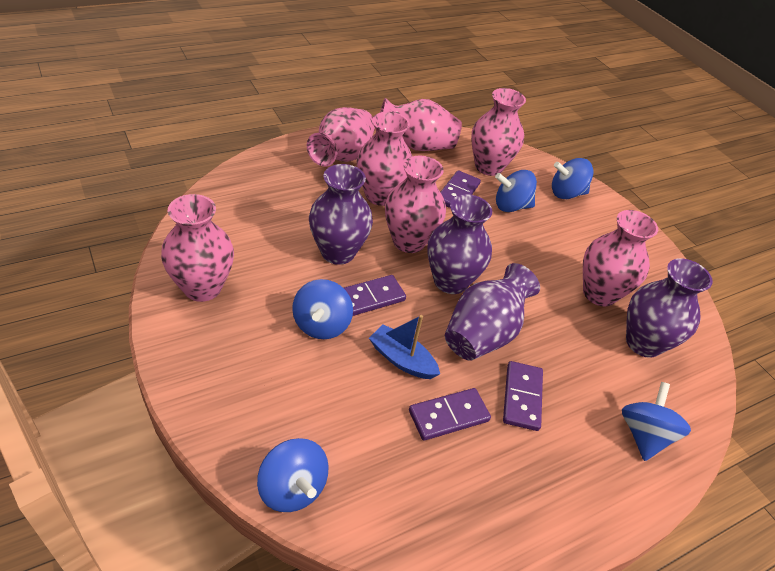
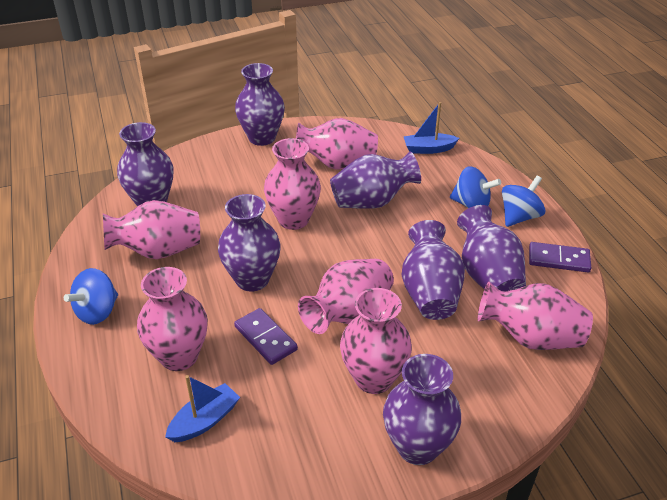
blue boat: 1 -> 2
blue spinning top: 5 -> 3
purple domino: 4 -> 2
purple vase: 4 -> 7

